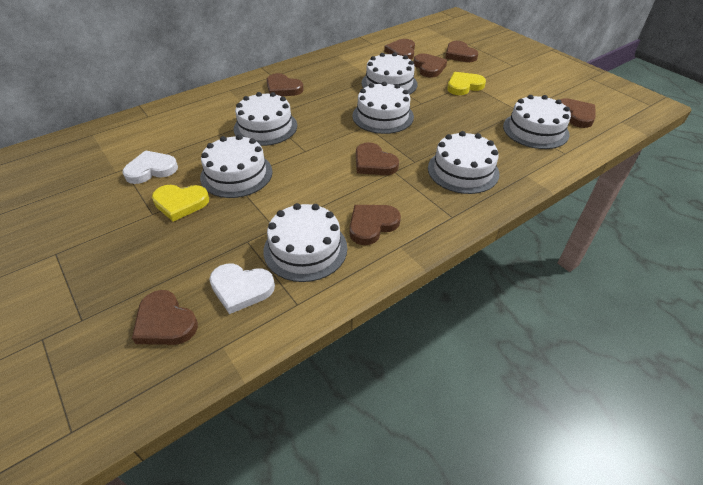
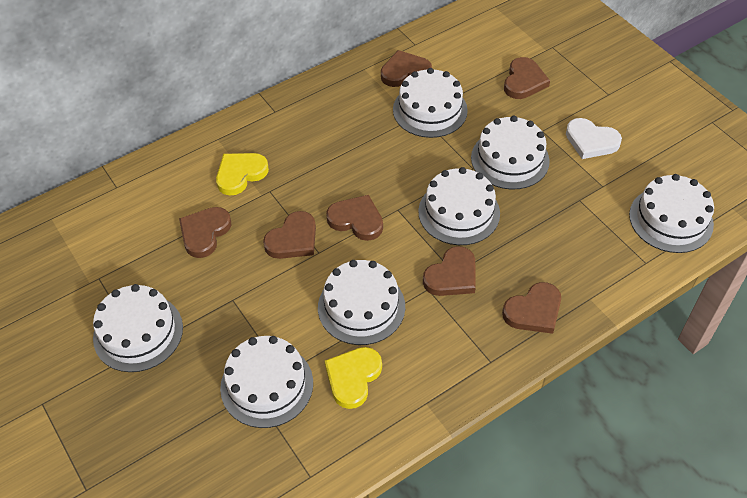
brown heart: 8 -> 7
white heart: 2 -> 1

